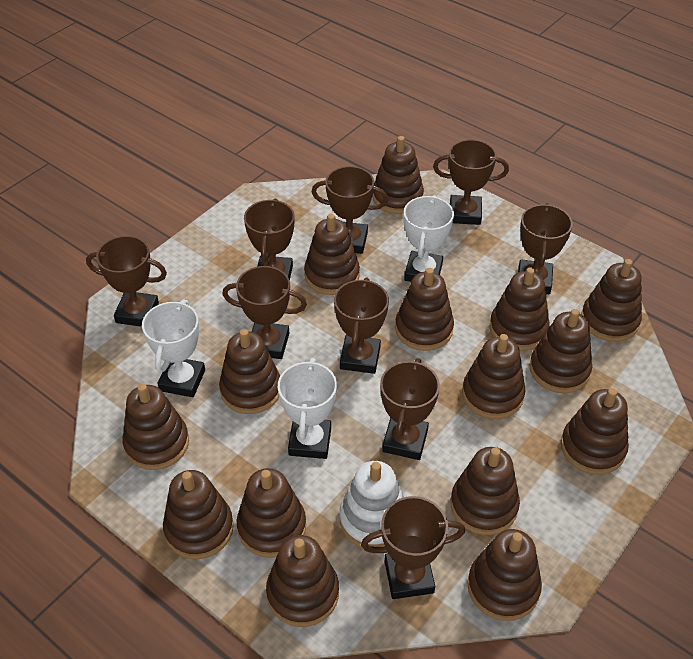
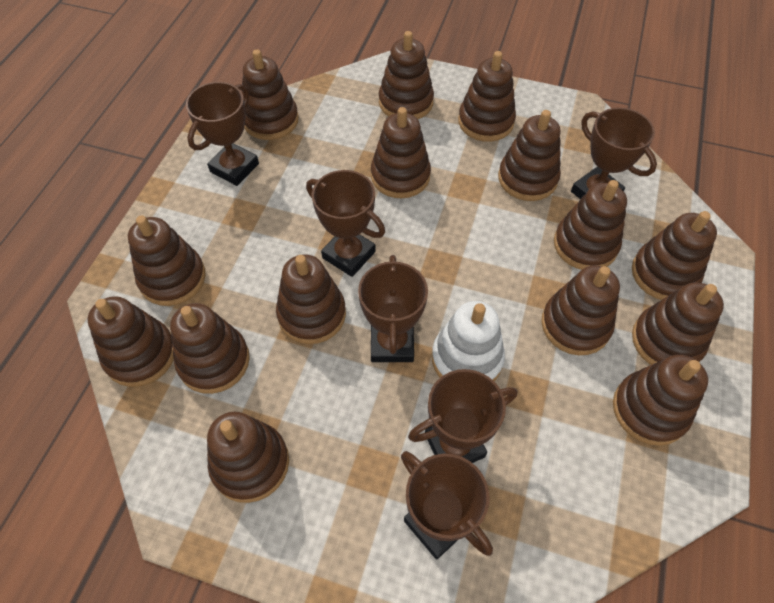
brown trophy: 9 -> 6
white trophy: 3 -> 0

